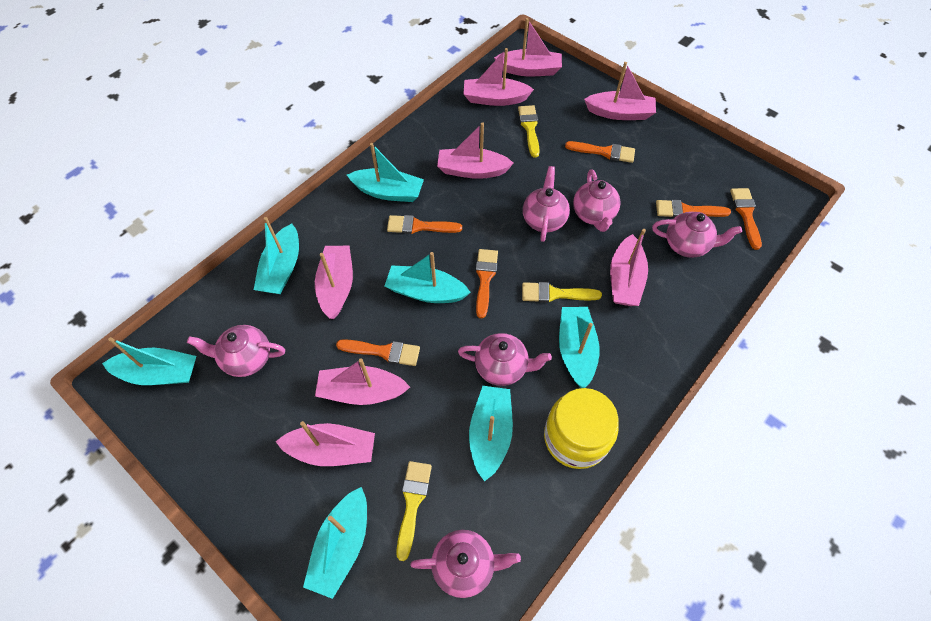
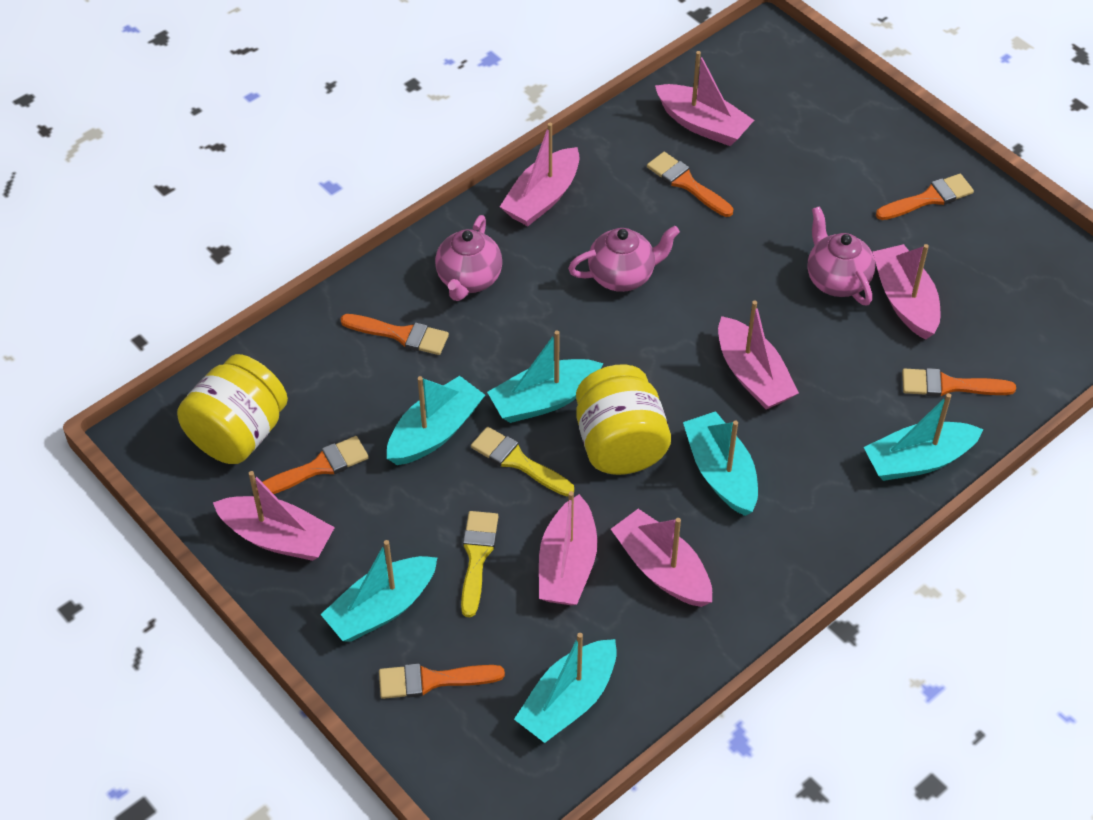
pink boat: 8 -> 7
pink teapot: 6 -> 3
turquoise boat: 7 -> 6
yellow brush: 3 -> 2
yellow jar: 1 -> 2

